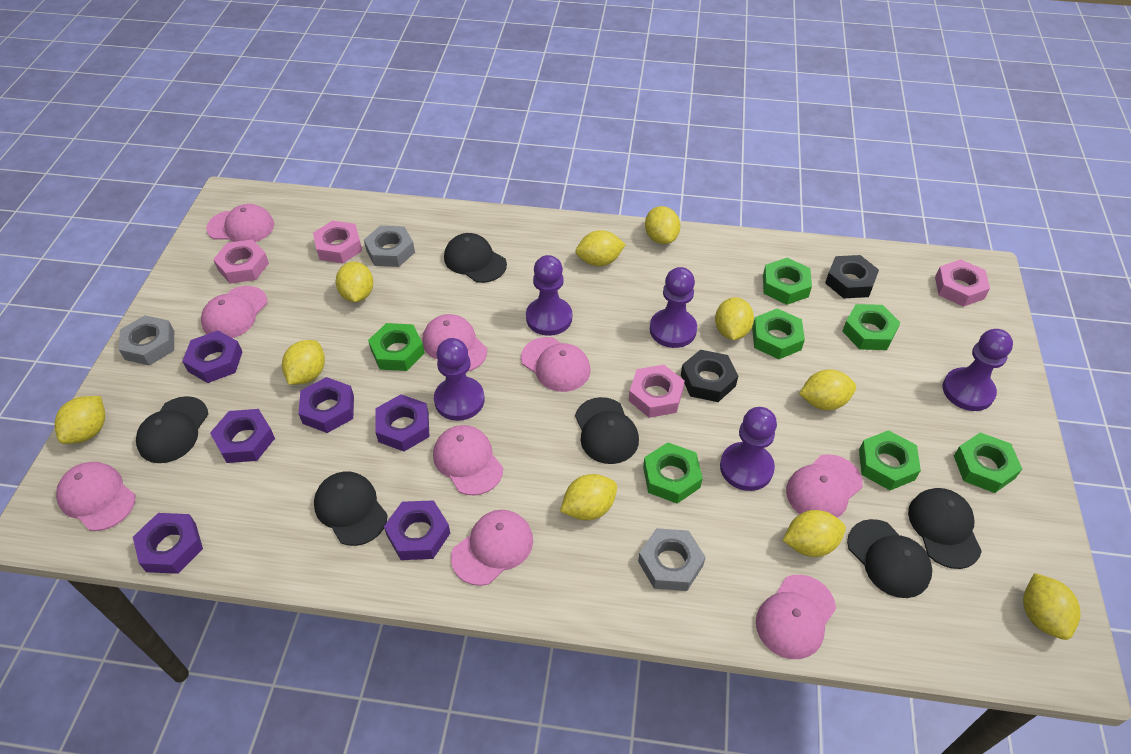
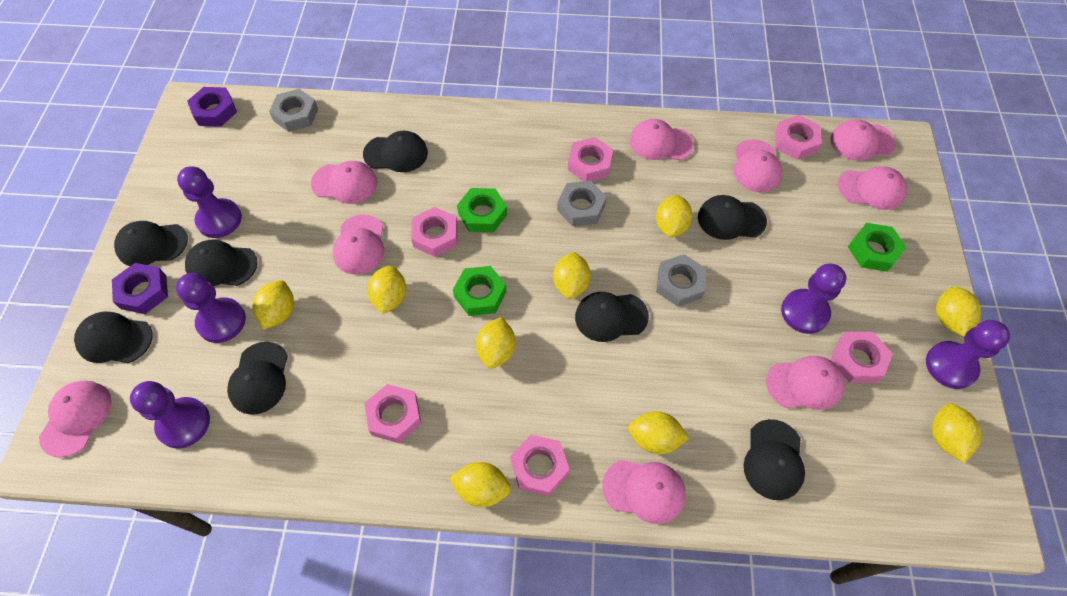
black cap: 6 -> 8
black nut: 2 -> 0
green nut: 7 -> 3
pink nut: 4 -> 6
purple nut: 6 -> 2
yellow lemon: 10 -> 9

